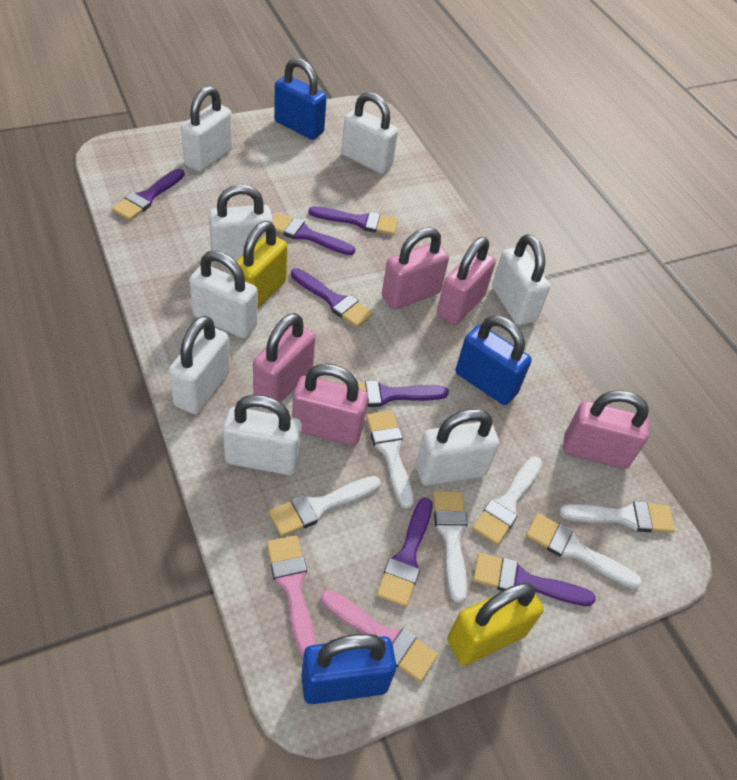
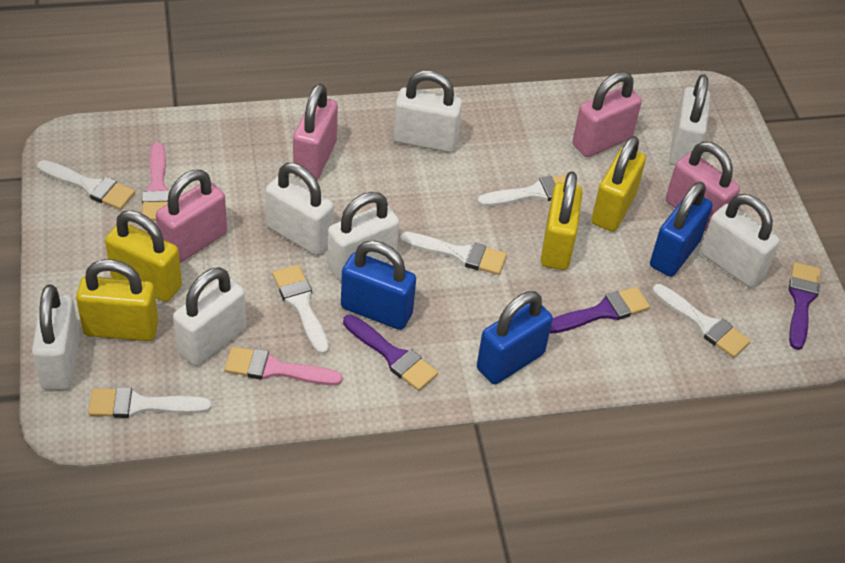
pink padlock: 5 -> 4
purple brush: 7 -> 3
white padlock: 8 -> 7
yellow padlock: 2 -> 4

